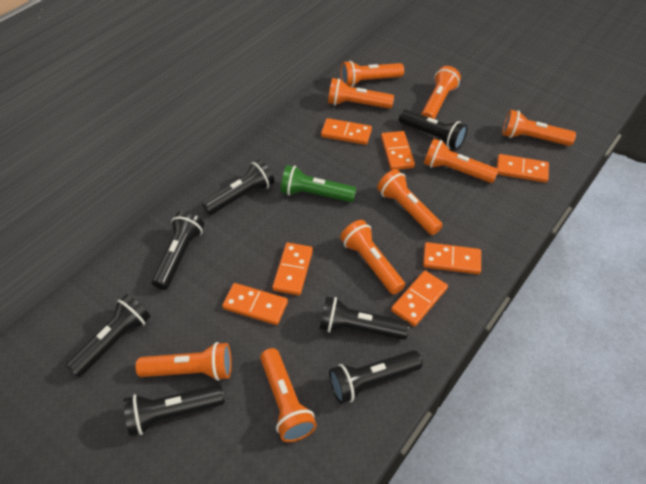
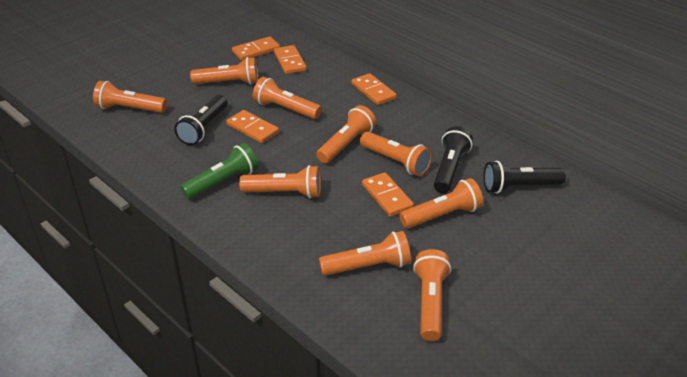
black flashlight: 7 -> 3
orange domino: 7 -> 5

